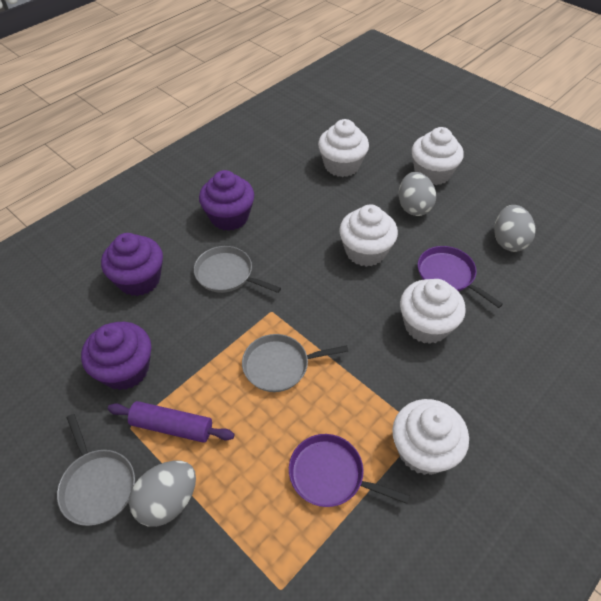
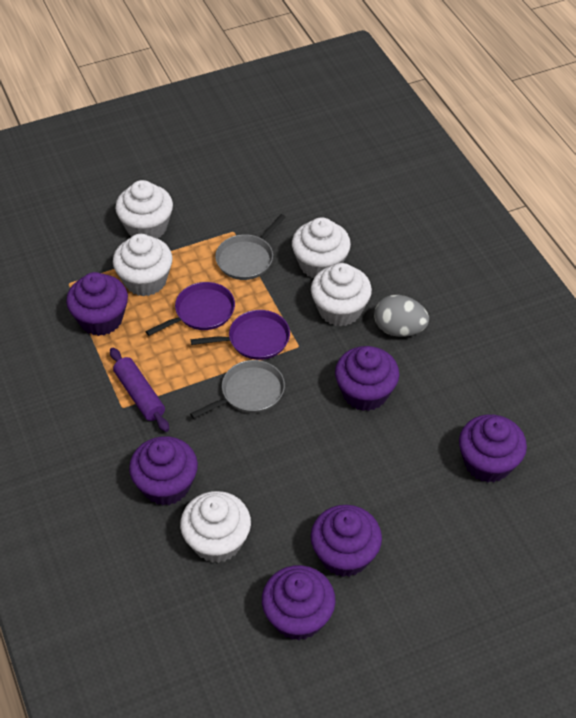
grey egg: 3 -> 1
grey pan: 3 -> 2
purple cupcake: 3 -> 6

